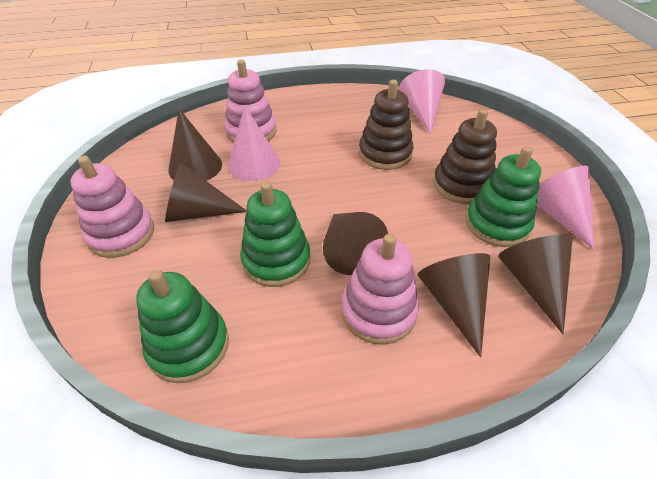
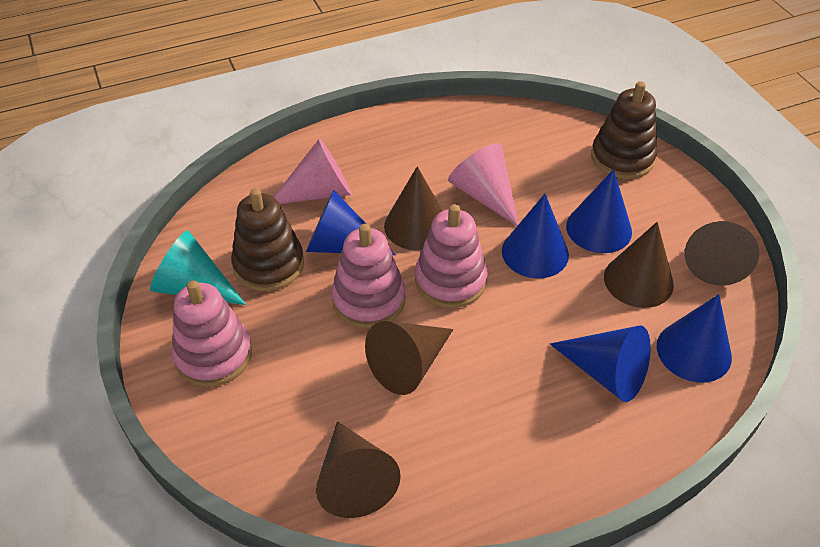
blue cone: 0 -> 5
green stacking toy: 3 -> 0
pink cone: 3 -> 2
turquoise cone: 0 -> 1

